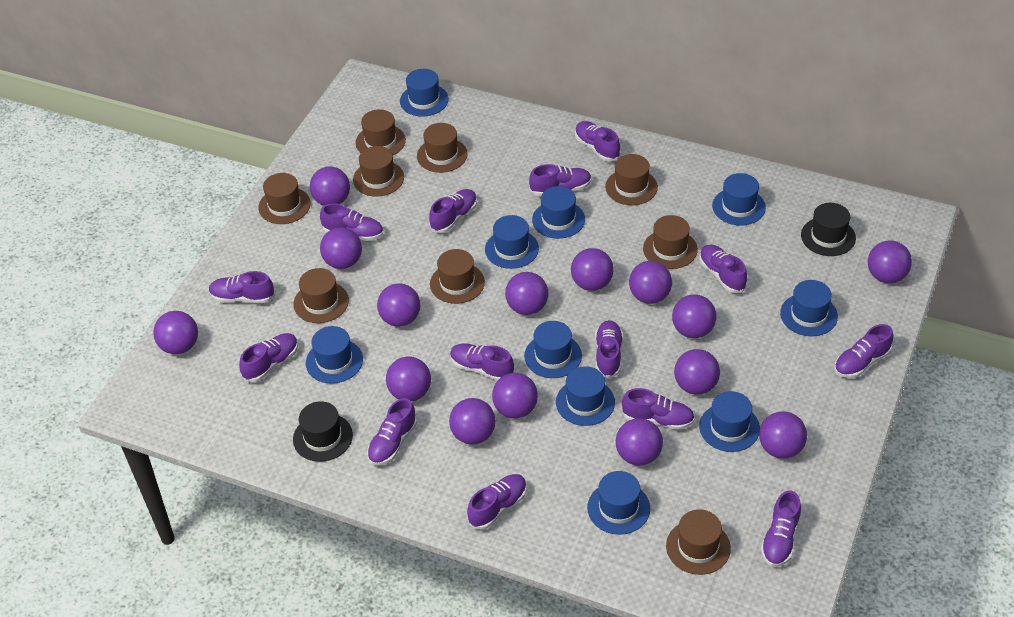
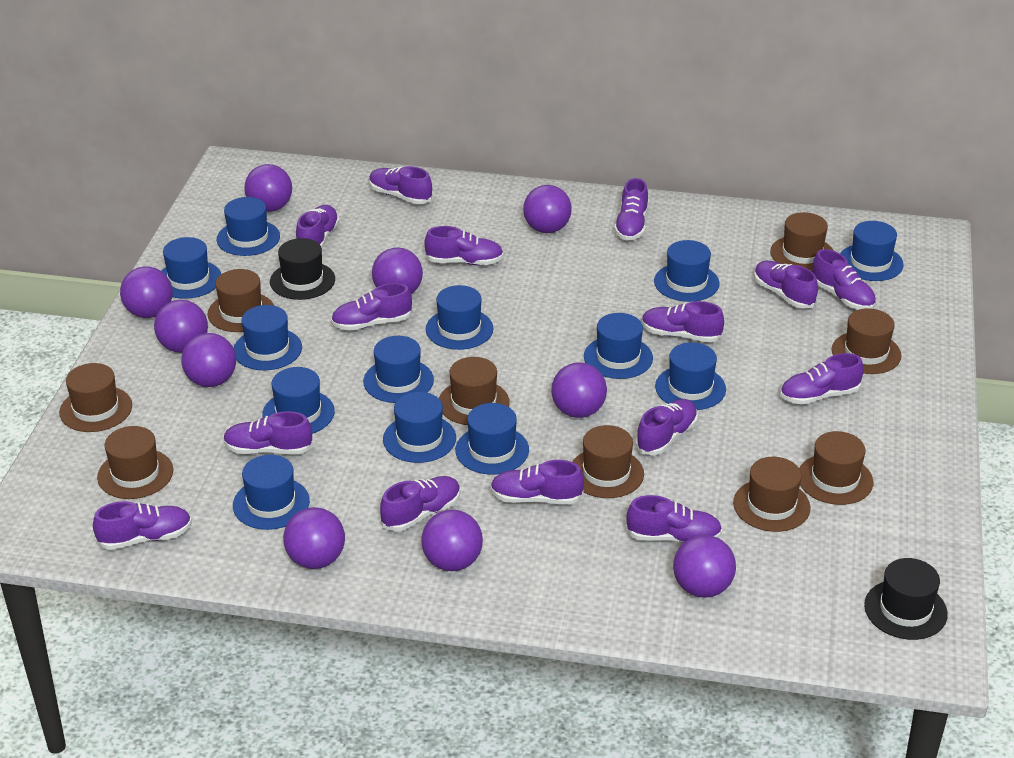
blue hat: 10 -> 13
purple ball: 15 -> 10
purple shoe: 14 -> 15

